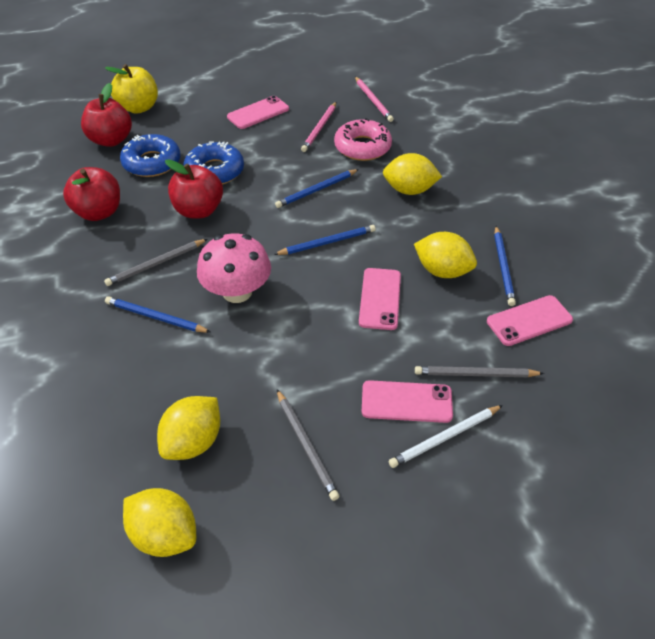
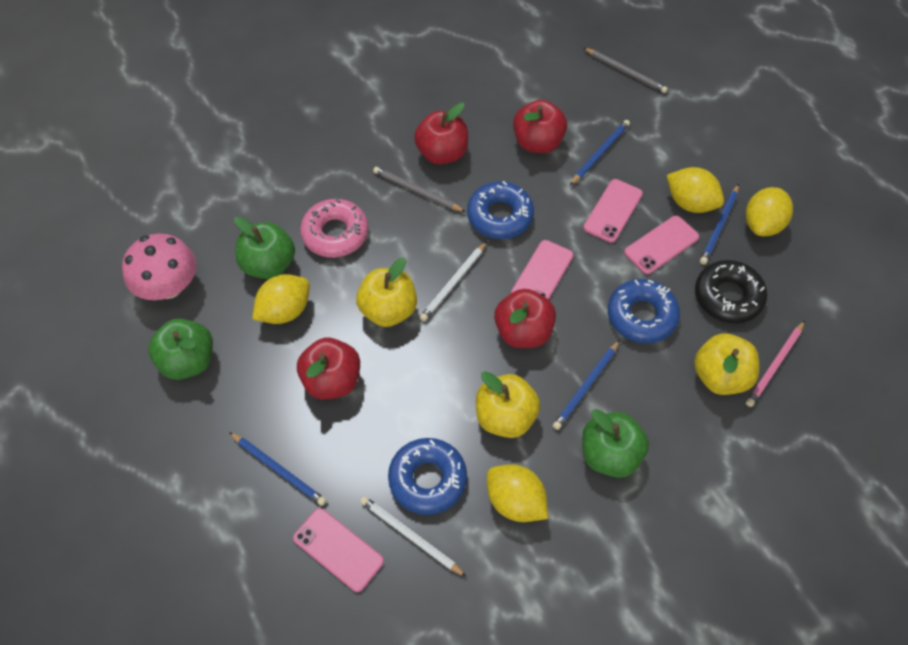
black donut: 0 -> 1
blue donut: 2 -> 3
green apple: 0 -> 3
grey pencil: 3 -> 2
pink pencil: 2 -> 1
red apple: 3 -> 4
white pencil: 1 -> 2
yellow apple: 1 -> 3

